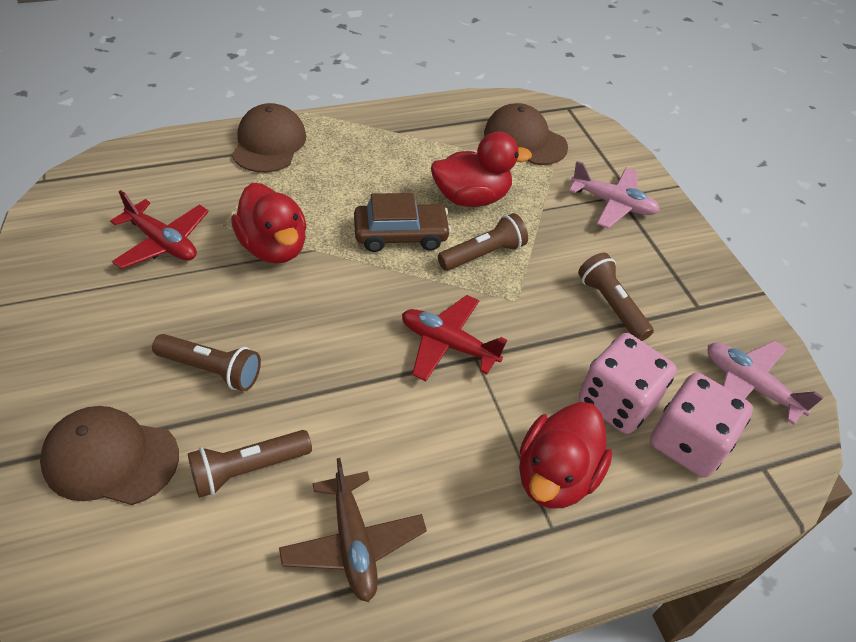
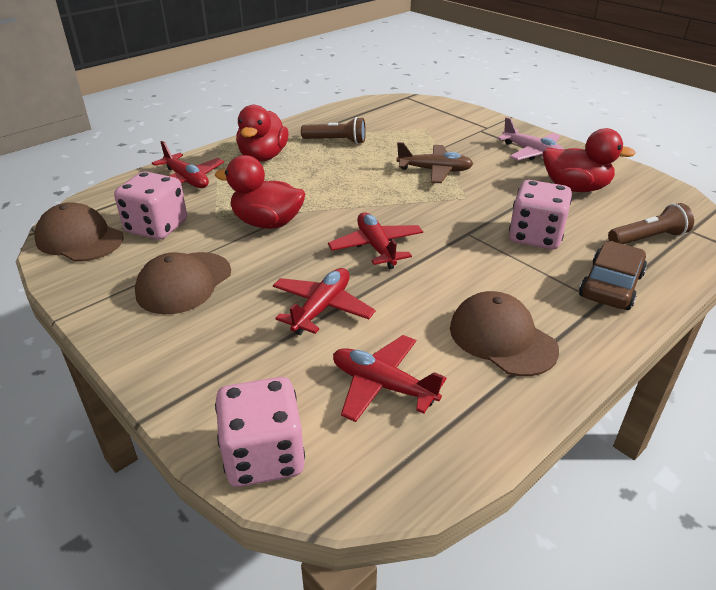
brown flashlight: 4 -> 2
pink dice: 2 -> 3
pink plane: 2 -> 1
red plane: 2 -> 4

